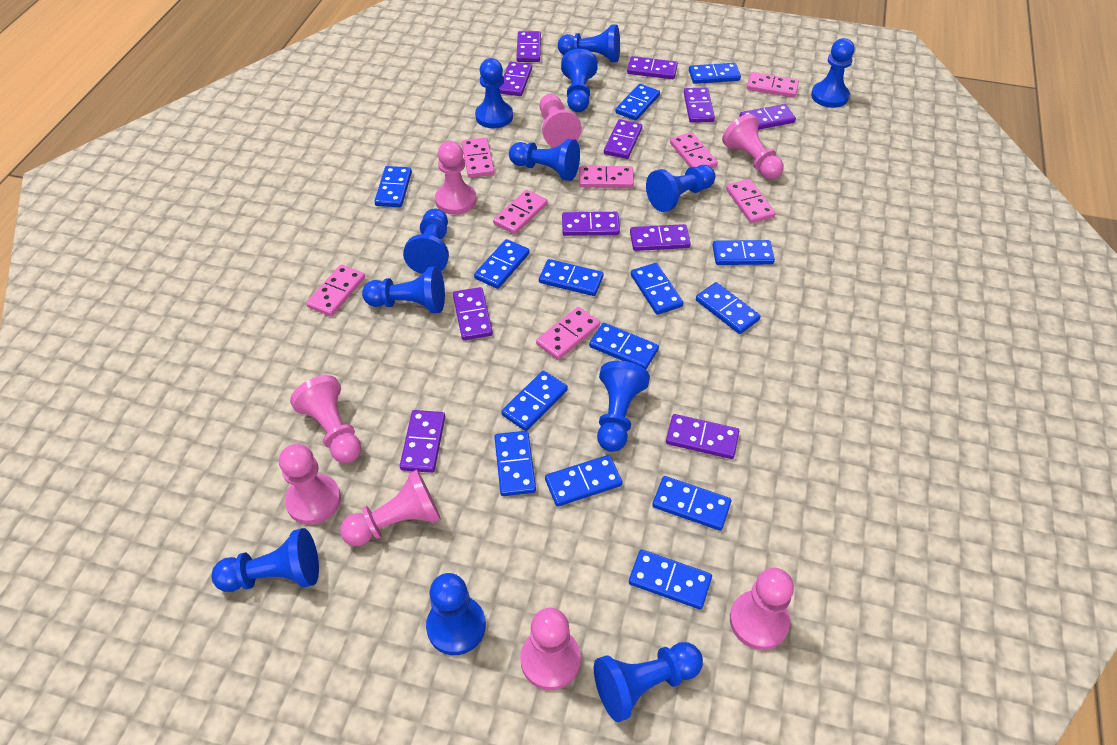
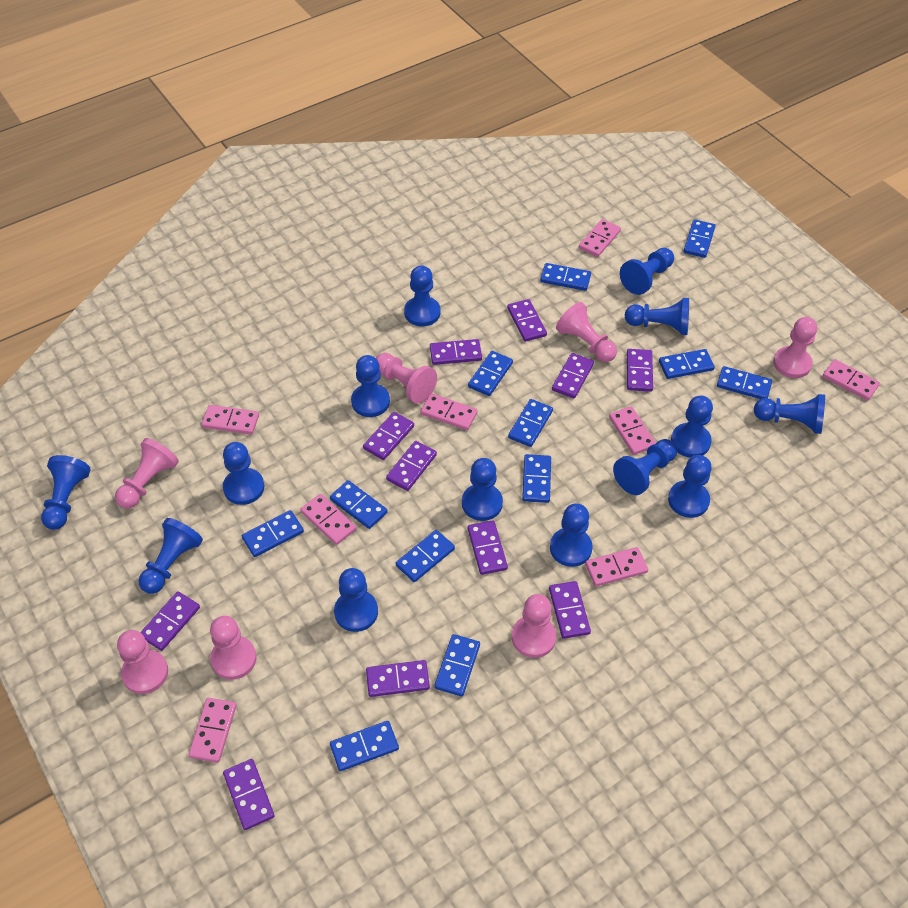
blue domino: 14 -> 12
blue pawn: 12 -> 14
pink pawn: 8 -> 7

